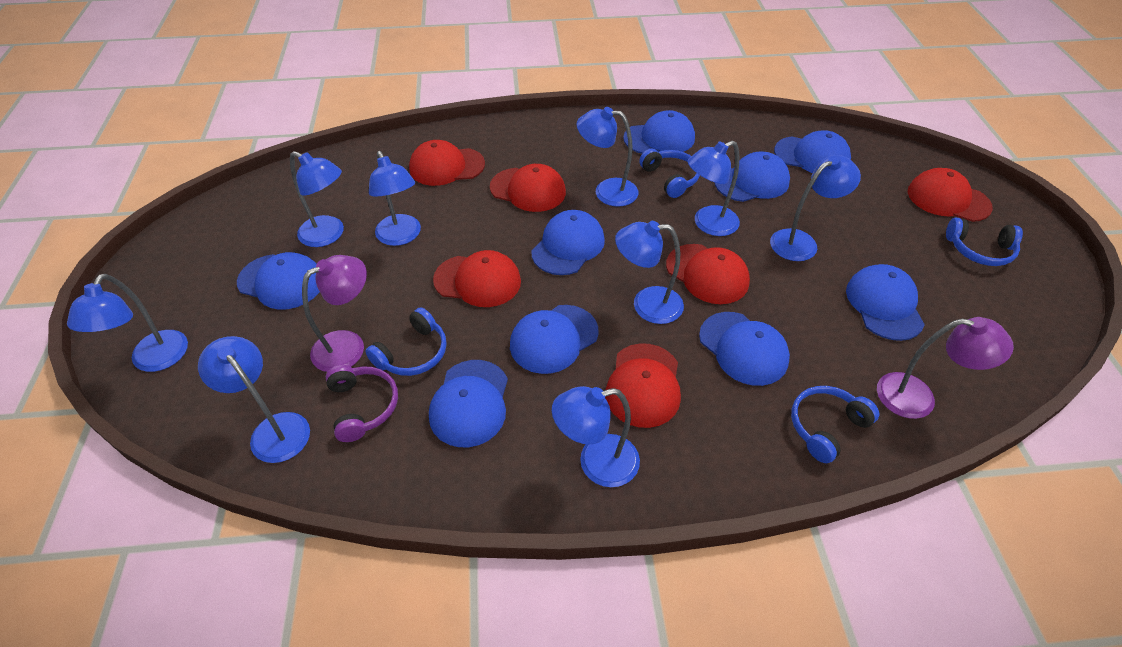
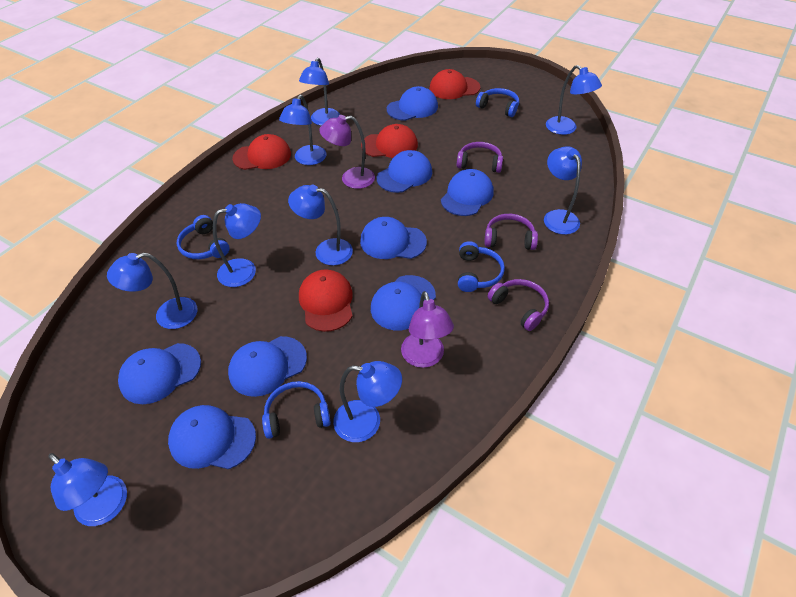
blue cap: 9 -> 8
purple headphones: 1 -> 3
red cap: 6 -> 4

